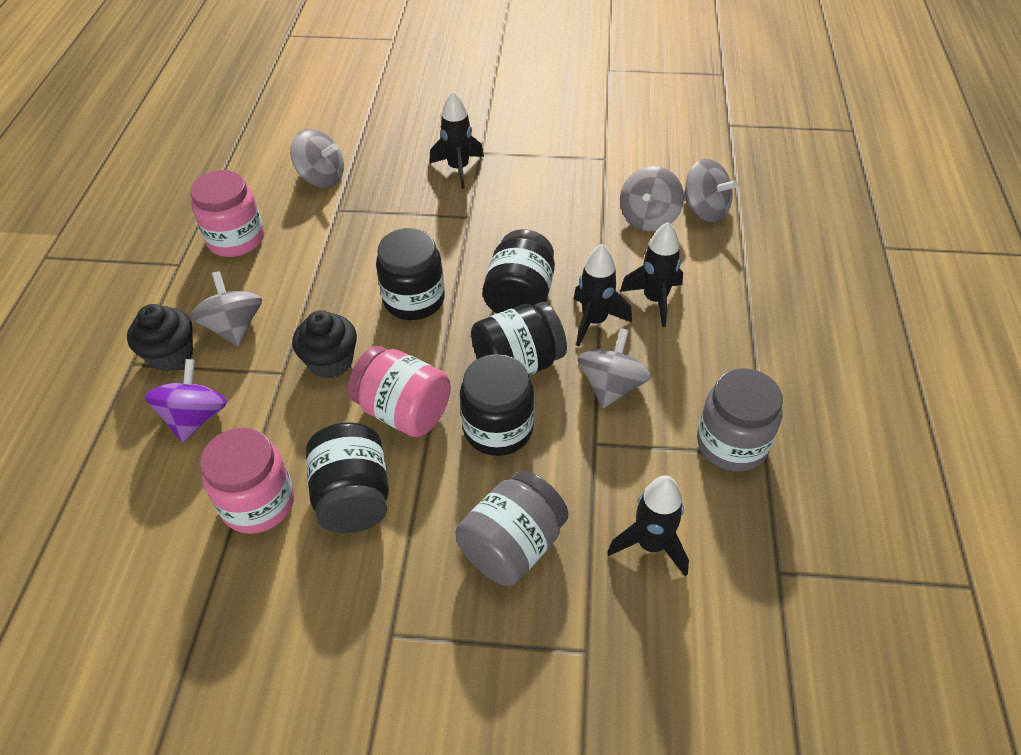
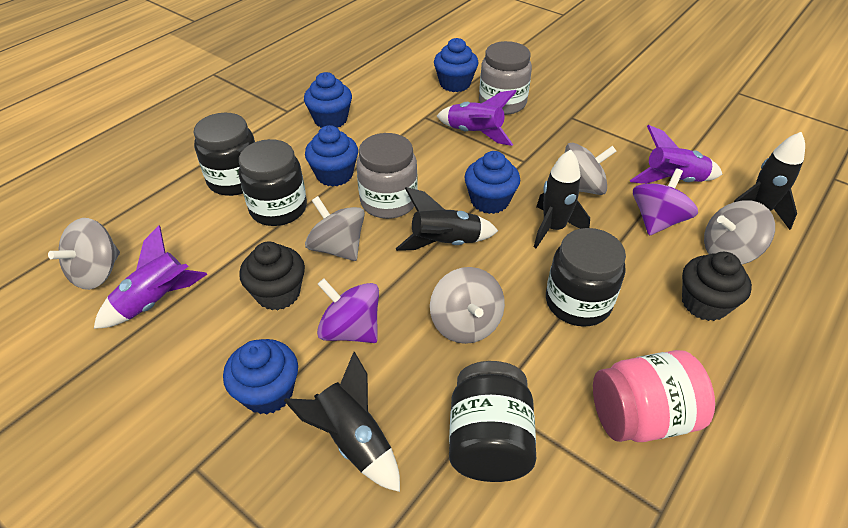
black jar: 5 -> 4
blue cupcake: 0 -> 5
pink jar: 3 -> 1
purple rocket: 0 -> 3
purple spinning top: 1 -> 2

